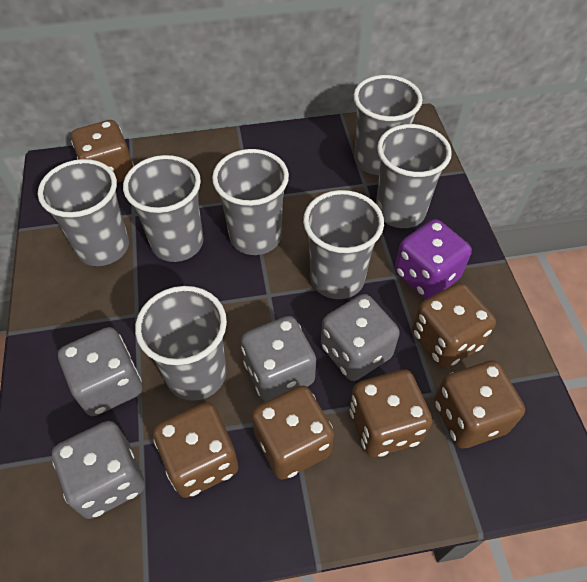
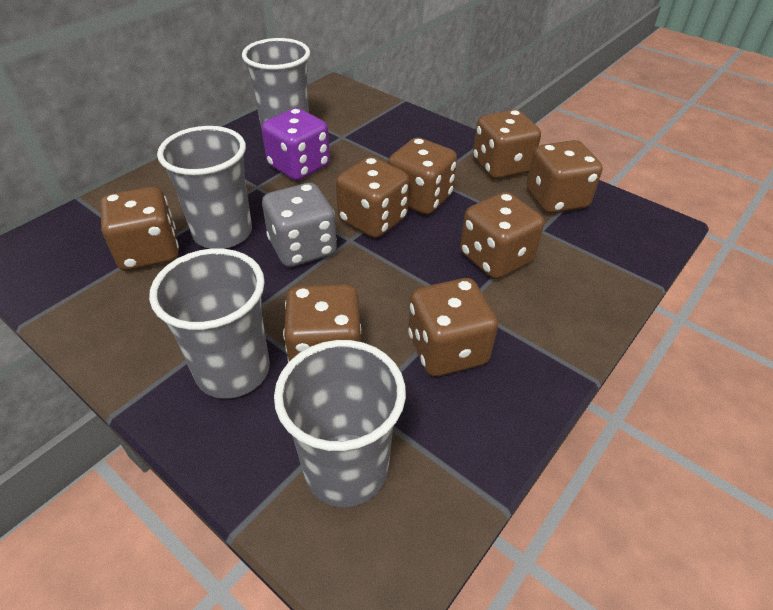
brown dice: 6 -> 8
grey cup: 7 -> 4
grey dice: 4 -> 1

